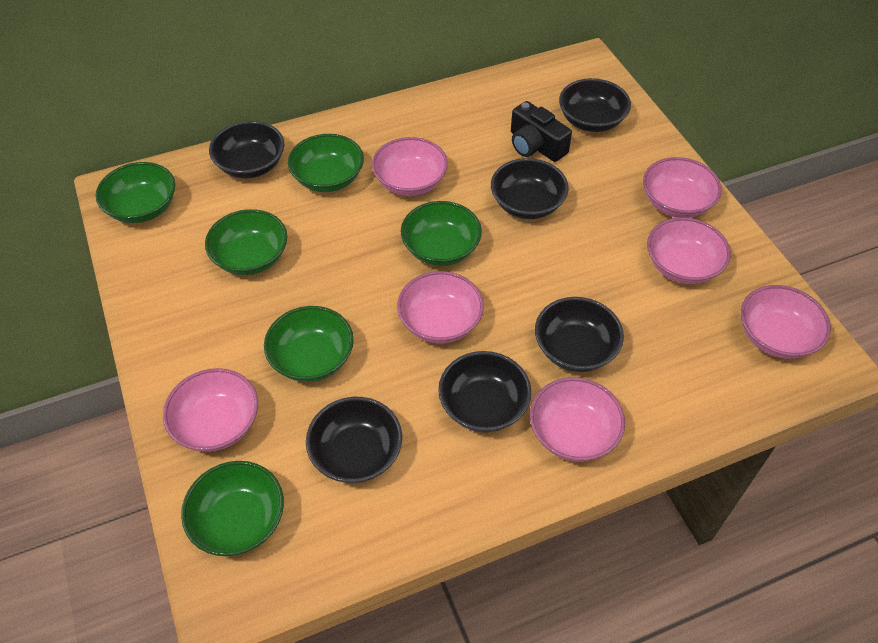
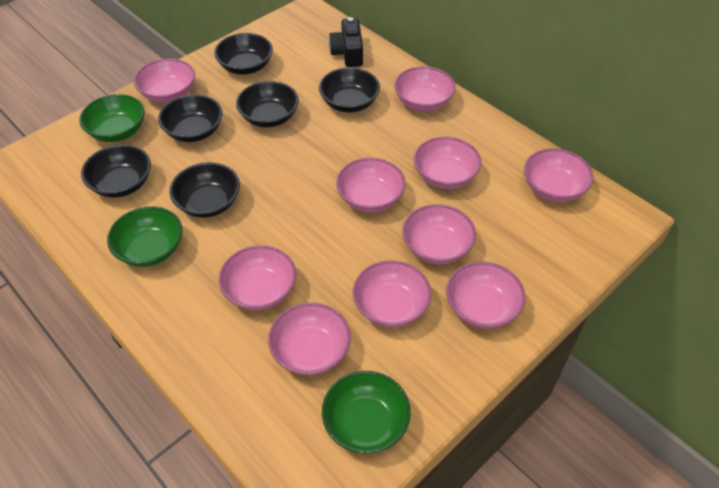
green bowl: 6 -> 3
pink bowl: 7 -> 10

